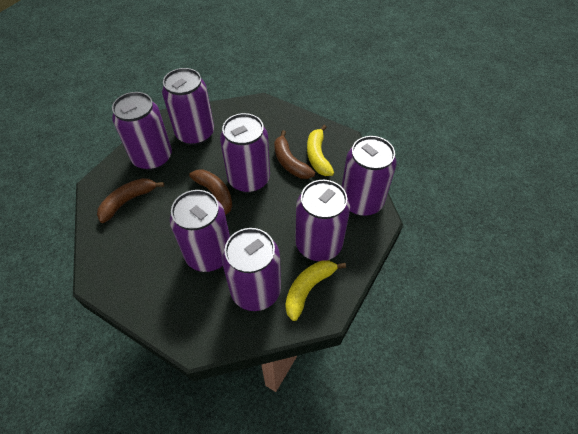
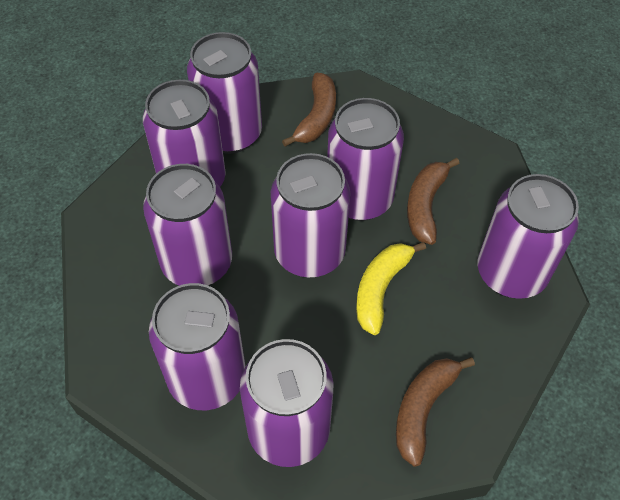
purple can: 7 -> 8
yellow banana: 2 -> 1

